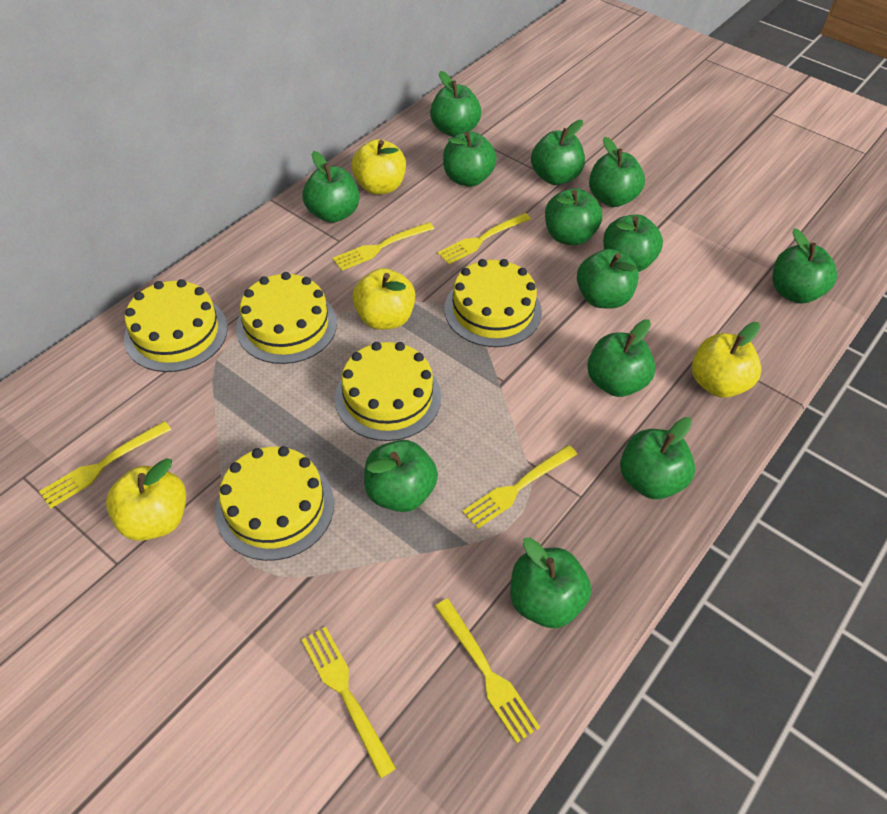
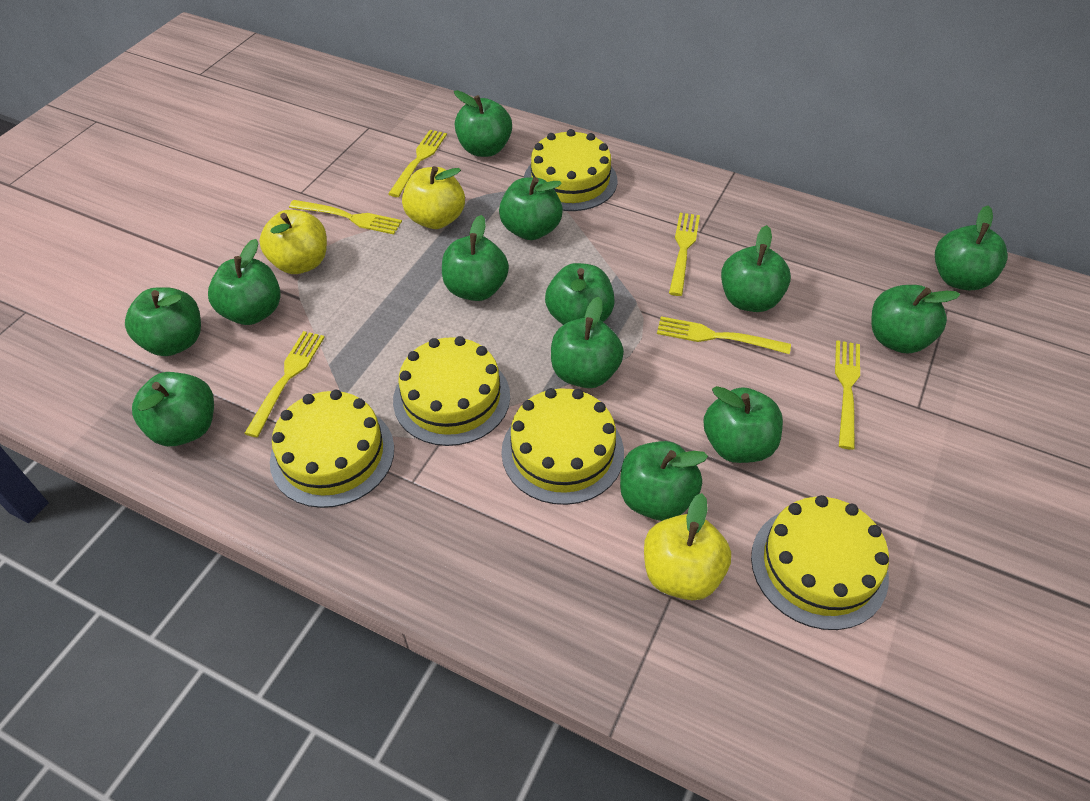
yellow apple: 4 -> 3

